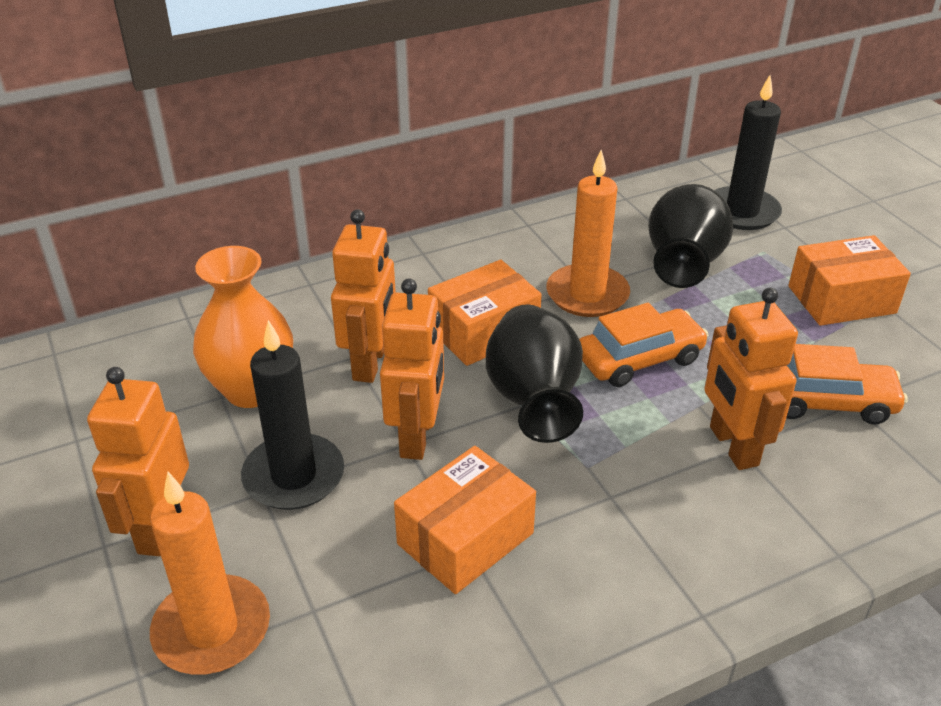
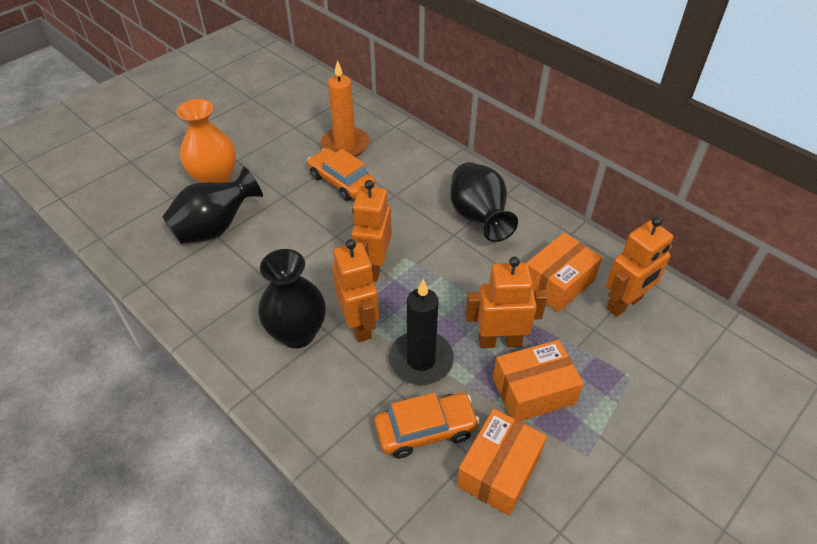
black candle: 2 -> 1
black vase: 2 -> 3
orange candle: 2 -> 1

